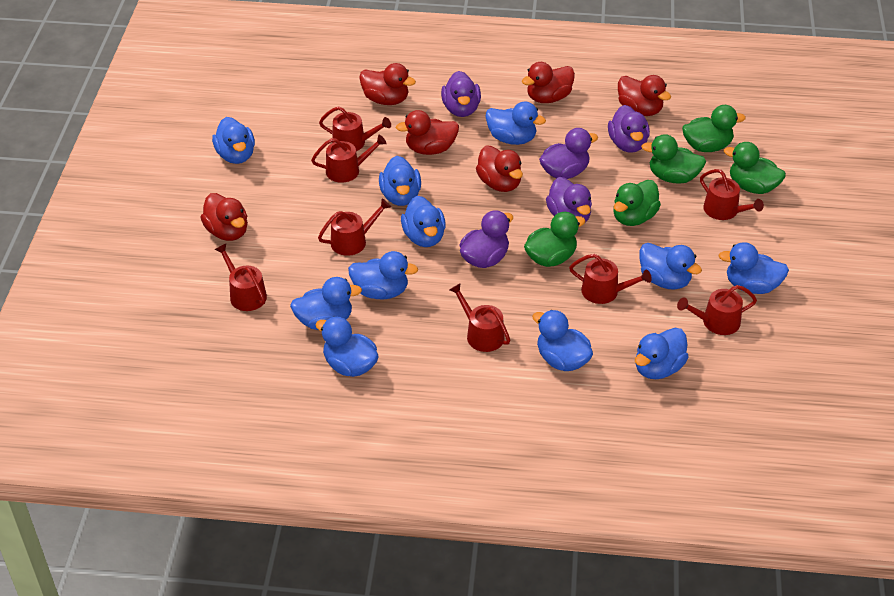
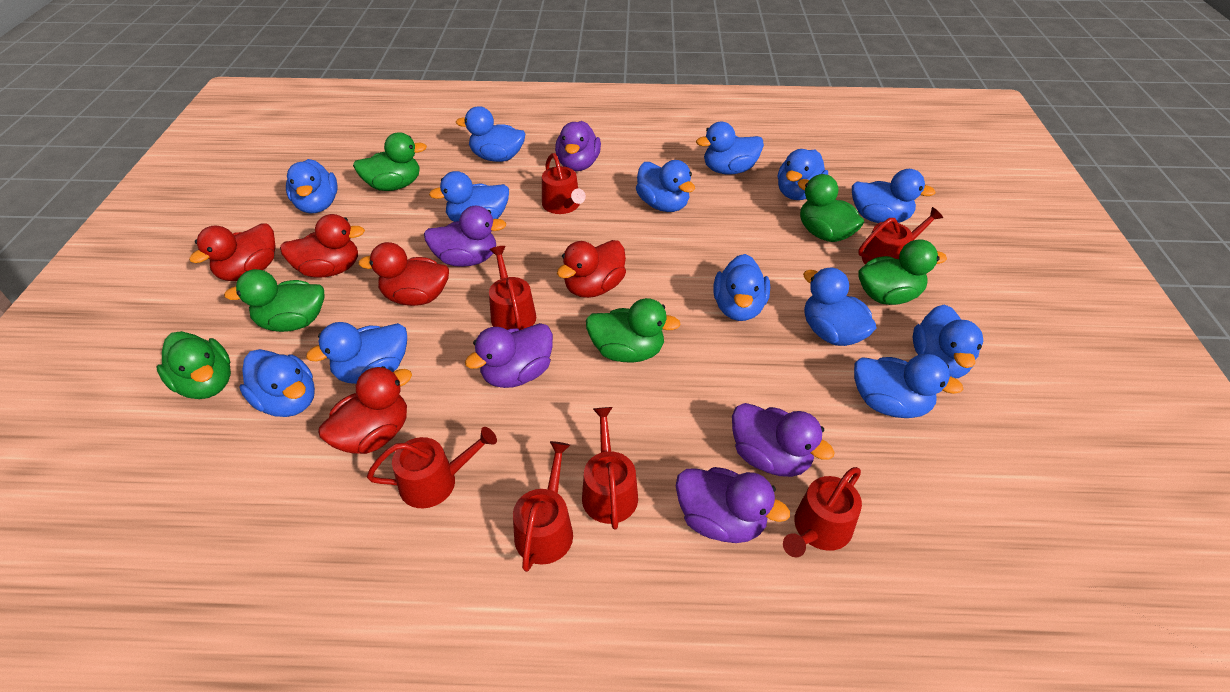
blue duck: 11 -> 13
green duck: 5 -> 6
red duck: 6 -> 5
red watering can: 8 -> 7

